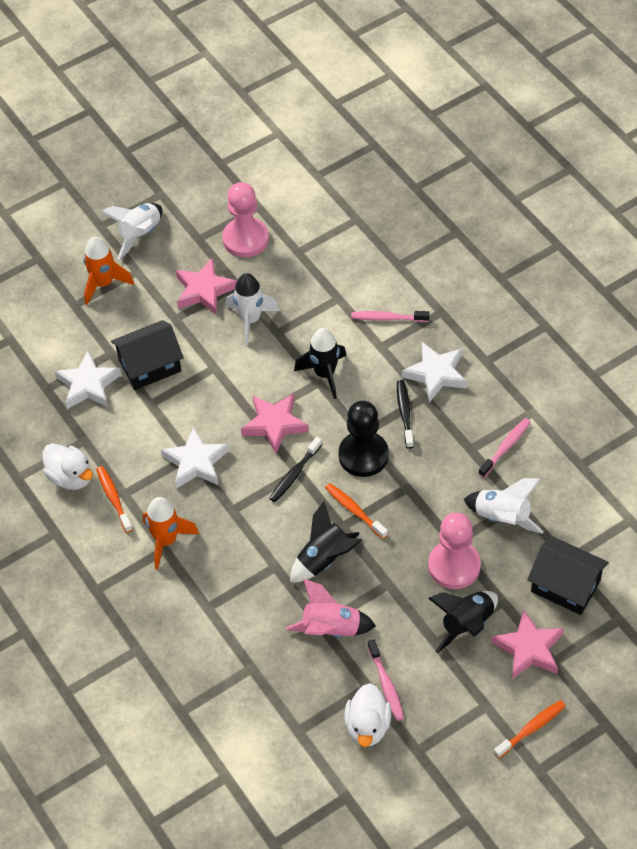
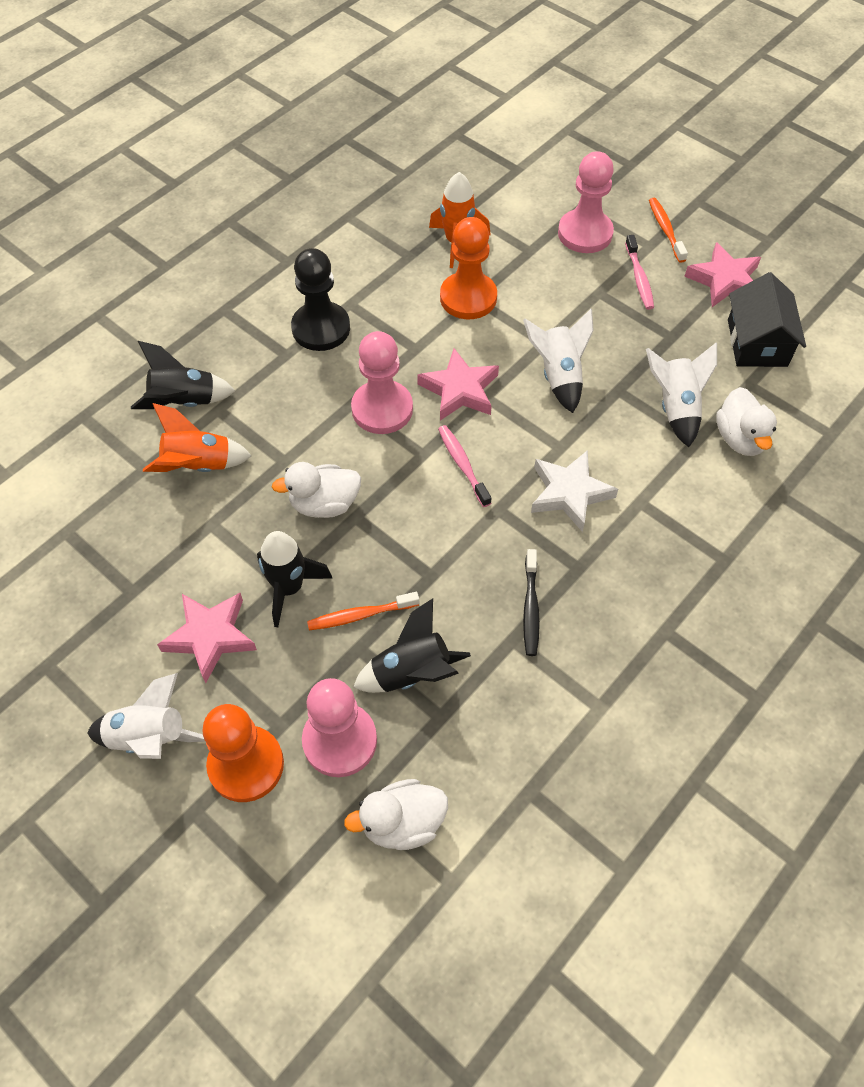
black house: 2 -> 1
black toothbrush: 2 -> 1
orange pawn: 0 -> 2
orange toothbrush: 3 -> 2
pink pawn: 2 -> 3
pink rocket: 1 -> 0
pink toothbrush: 3 -> 2
white duck: 2 -> 3
white star: 3 -> 1

